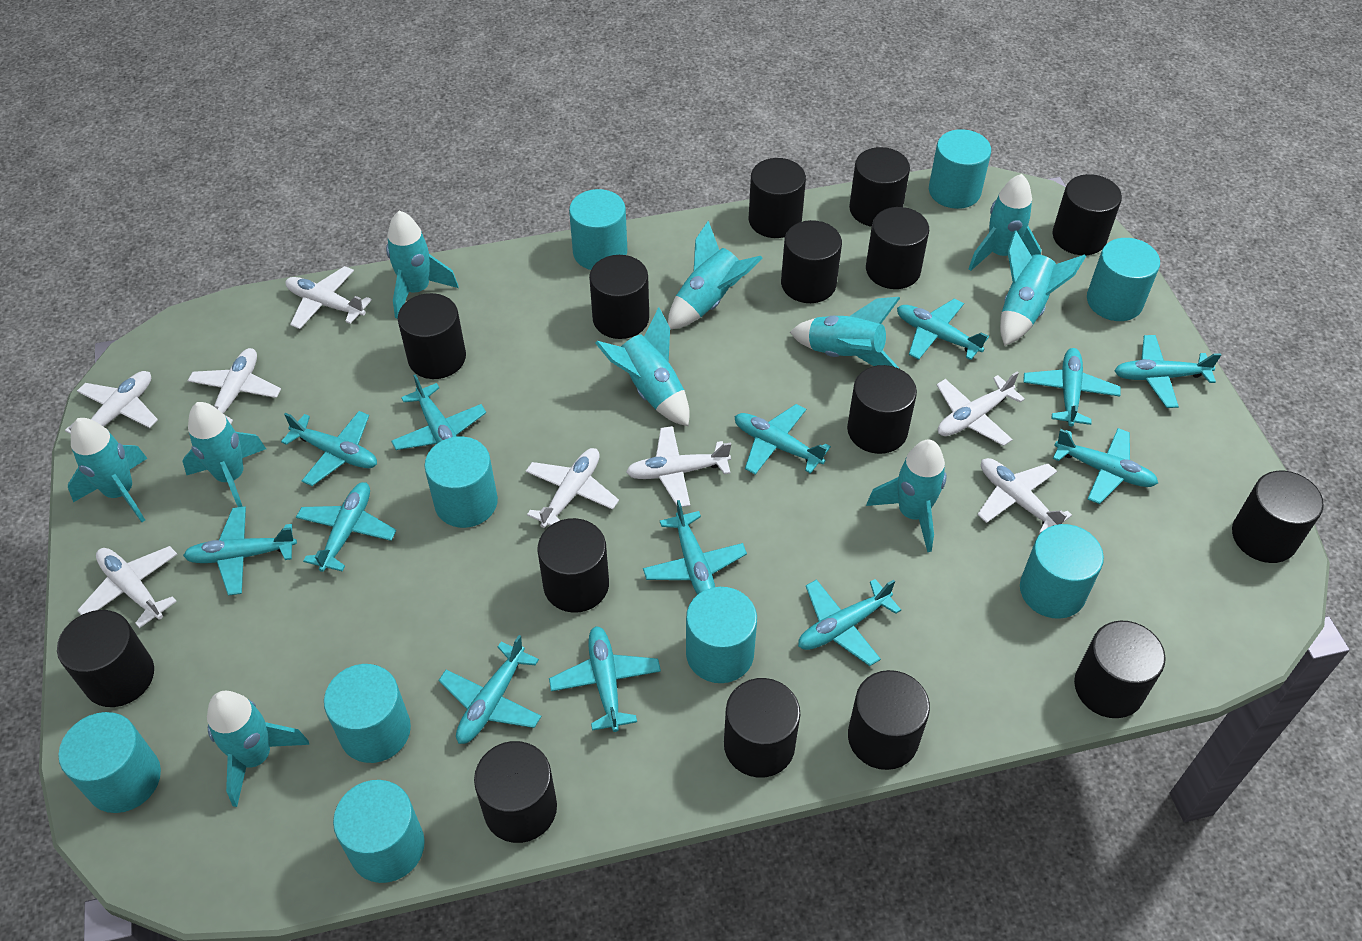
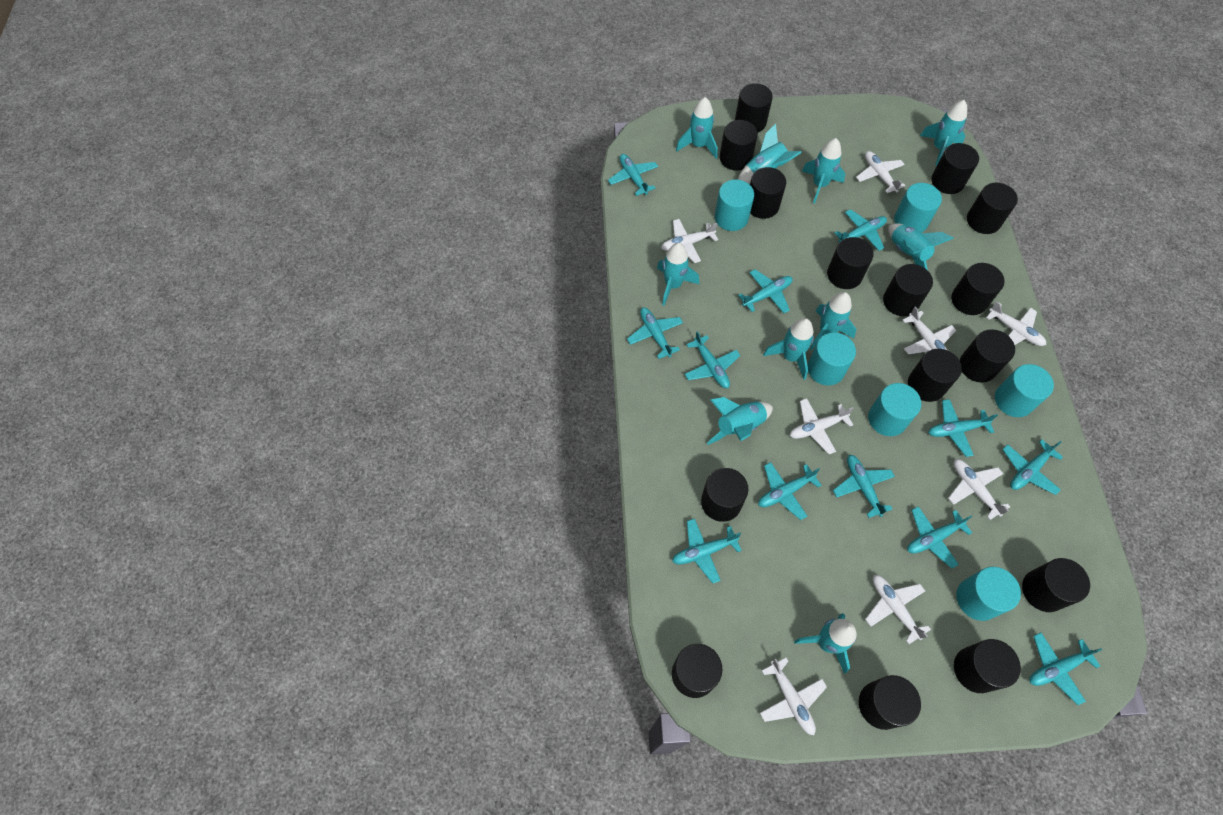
turquoise cylinder: 9 -> 6
turquoise plane: 13 -> 12

